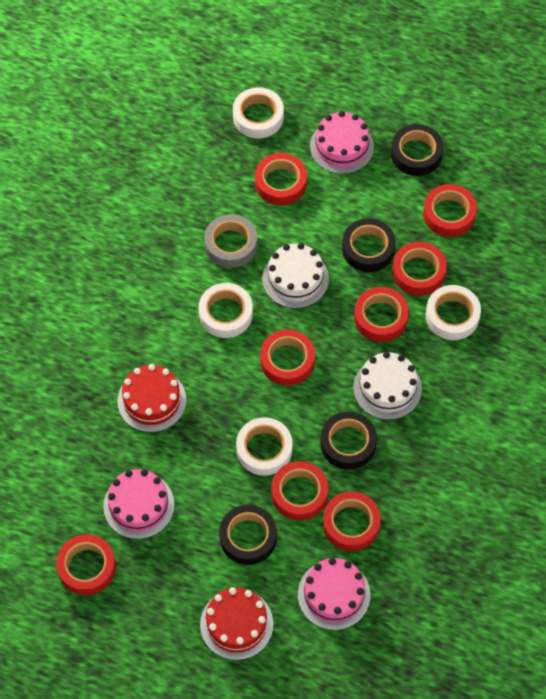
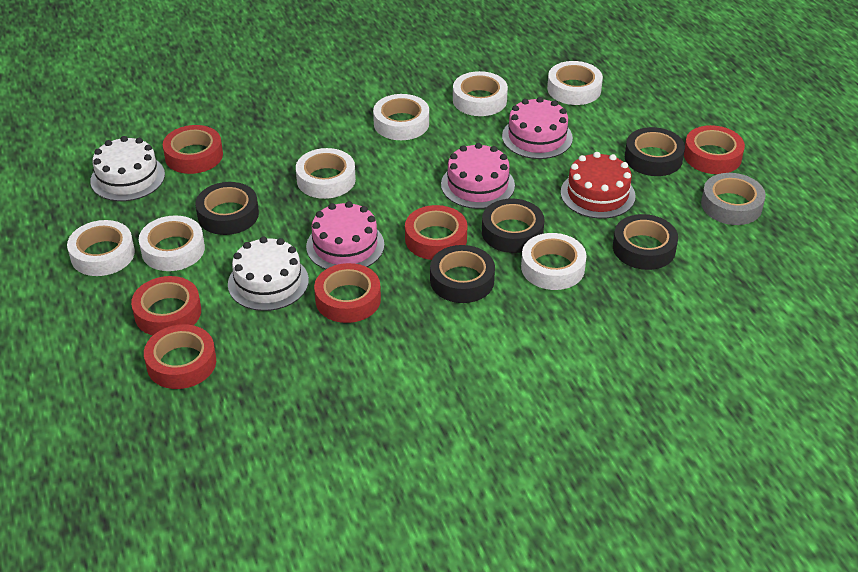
black tape: 4 -> 5
red cake: 2 -> 1
red tape: 8 -> 6
white tape: 4 -> 7

